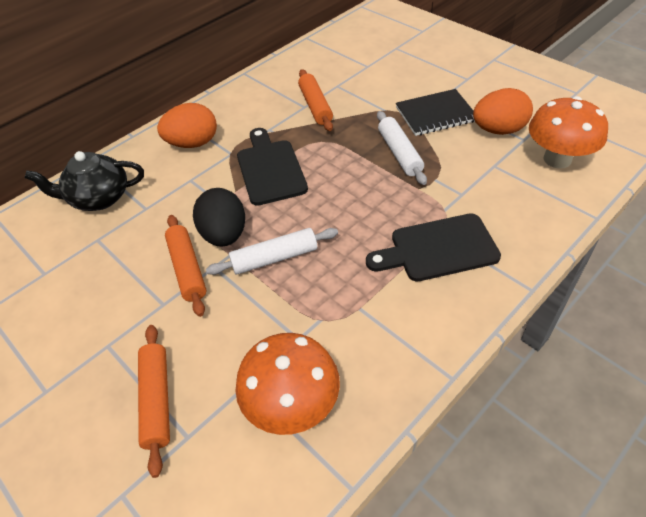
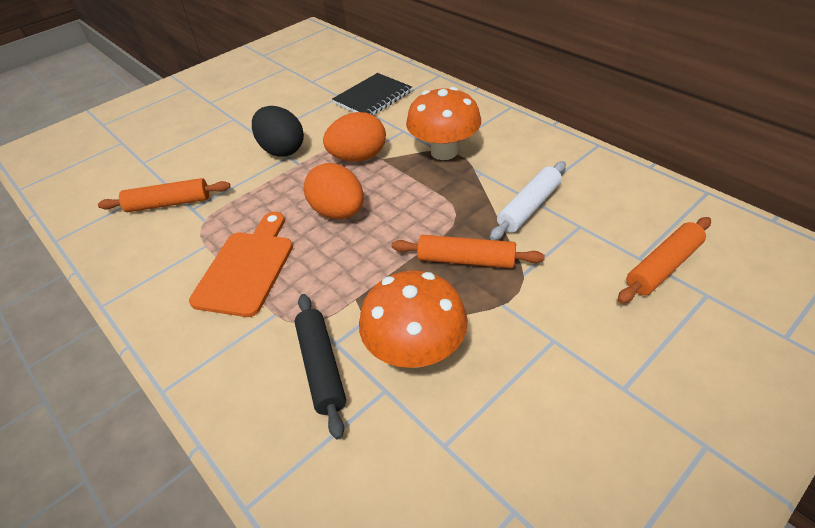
black cutting board: 2 -> 0
black rolling pin: 0 -> 1
black teapot: 1 -> 0
orange cutting board: 0 -> 1
white rolling pin: 2 -> 1

